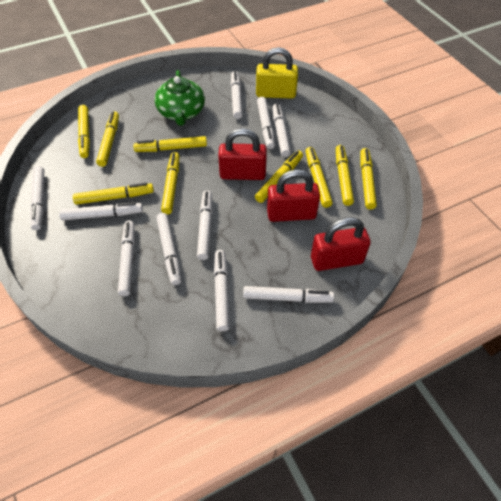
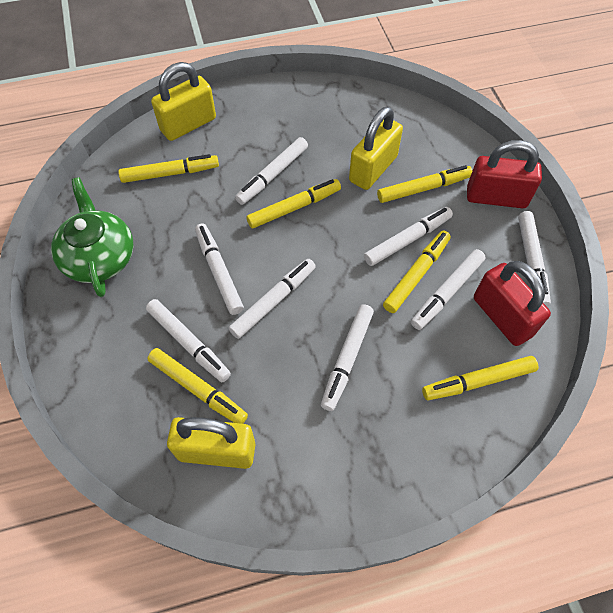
red padlock: 3 -> 2
white marker: 10 -> 8
yellow marker: 9 -> 6
yellow padlock: 1 -> 3

